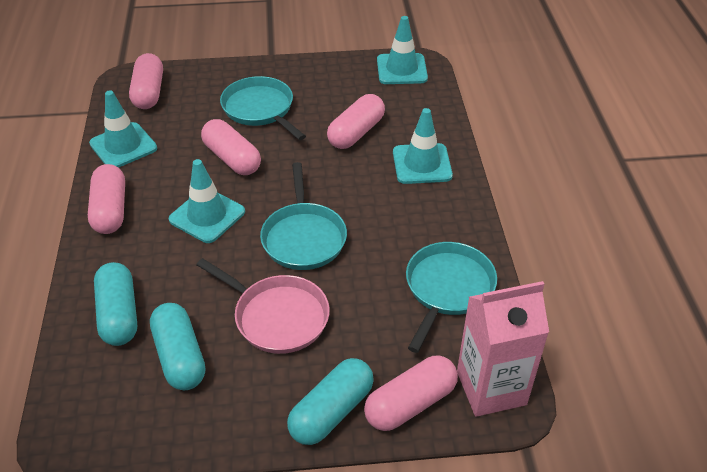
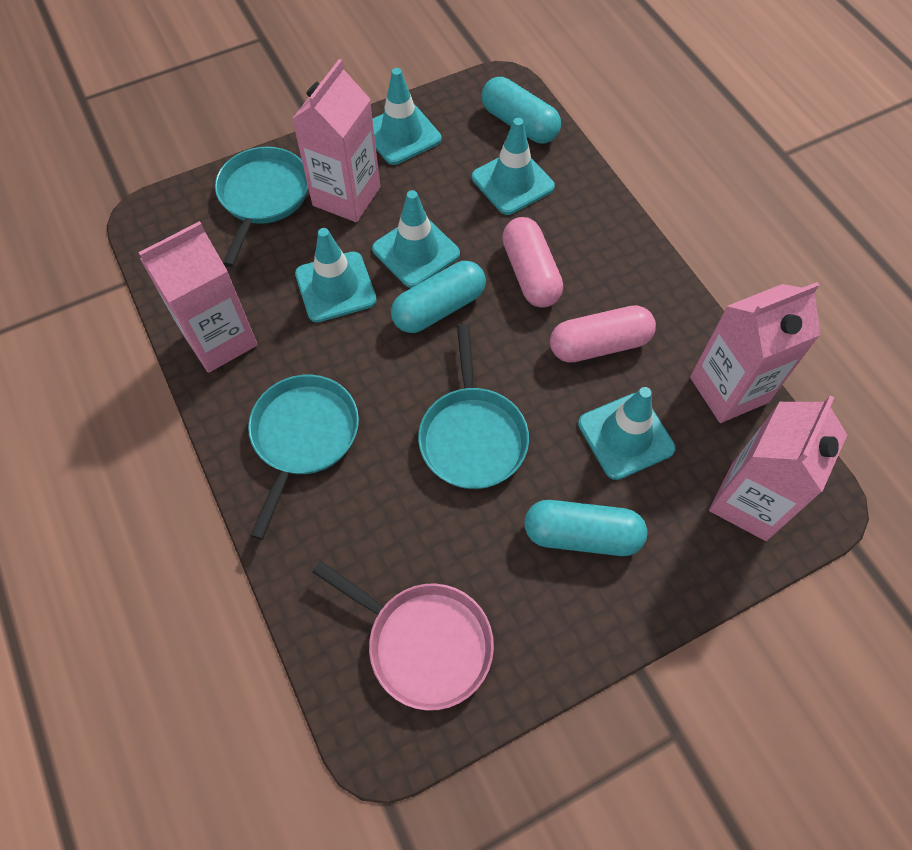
pink capsule: 5 -> 2
pink carton: 1 -> 4
turquoise traffic cone: 4 -> 5

